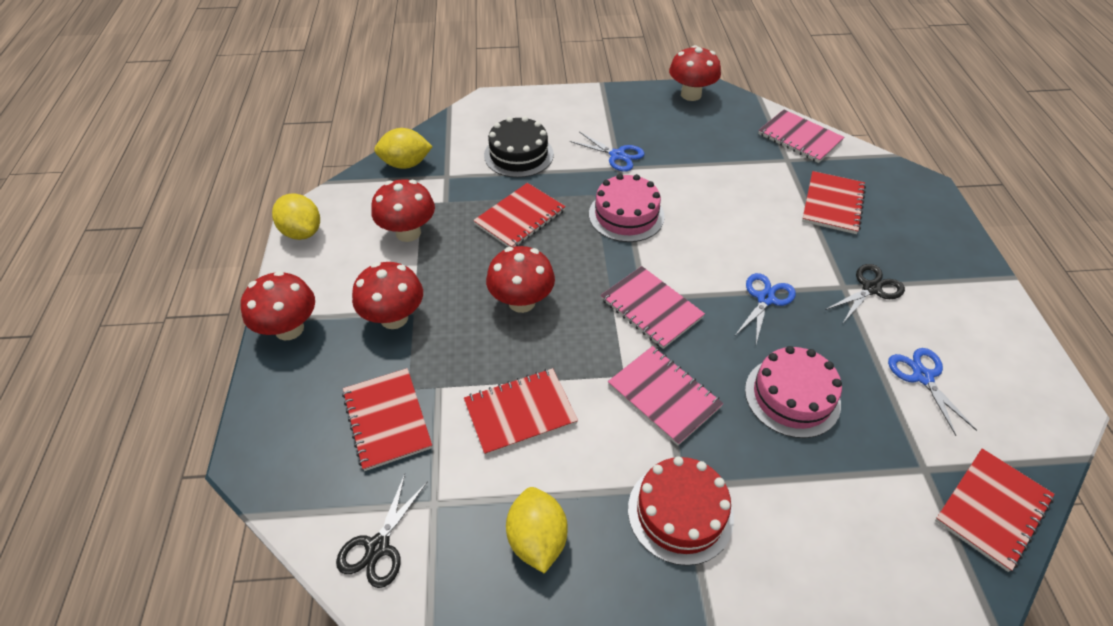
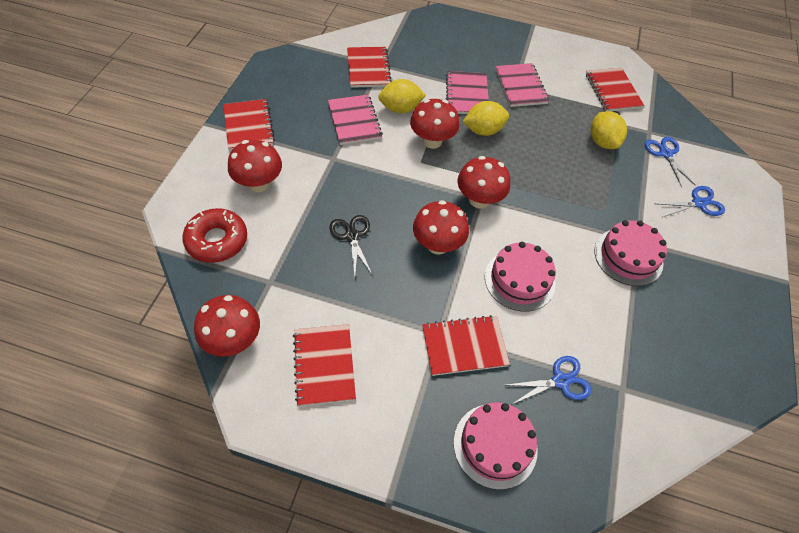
black cake: 1 -> 0
black scissors: 2 -> 1
pink cake: 2 -> 3
red cake: 1 -> 0
red donut: 0 -> 1

